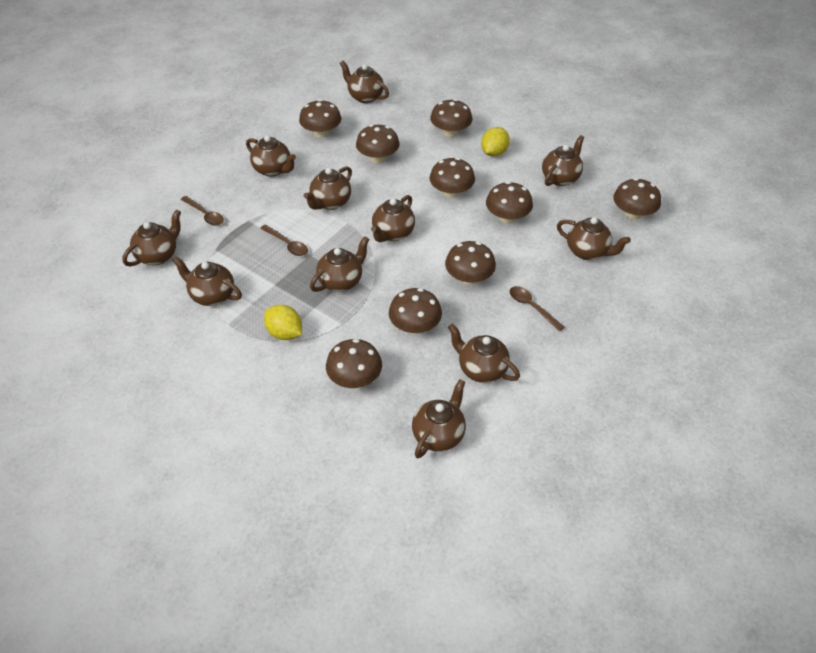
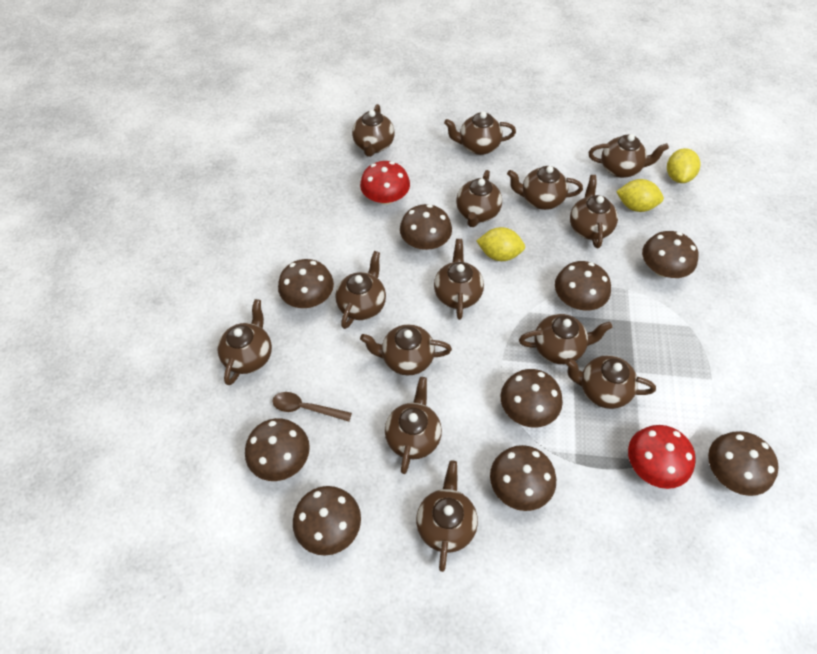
brown spoon: 3 -> 1
brown teapot: 11 -> 14
red mushroom: 0 -> 2
yellow lemon: 2 -> 3

